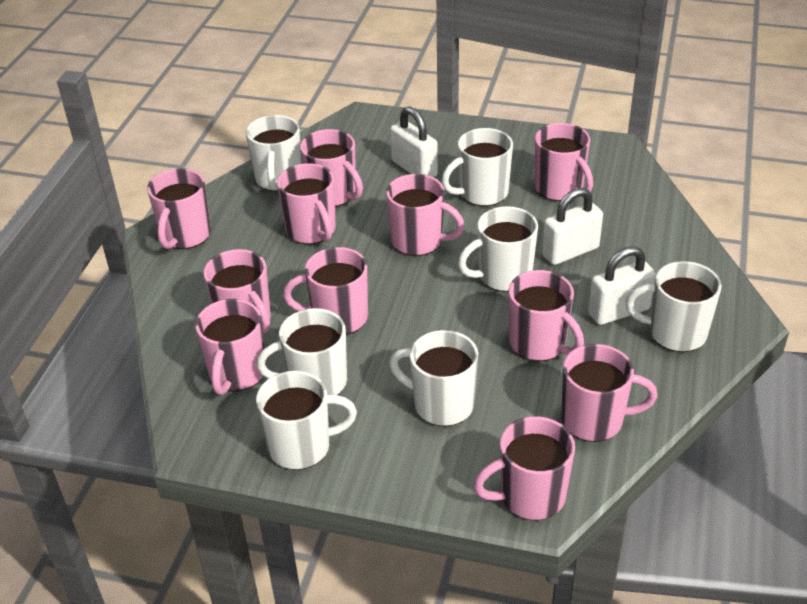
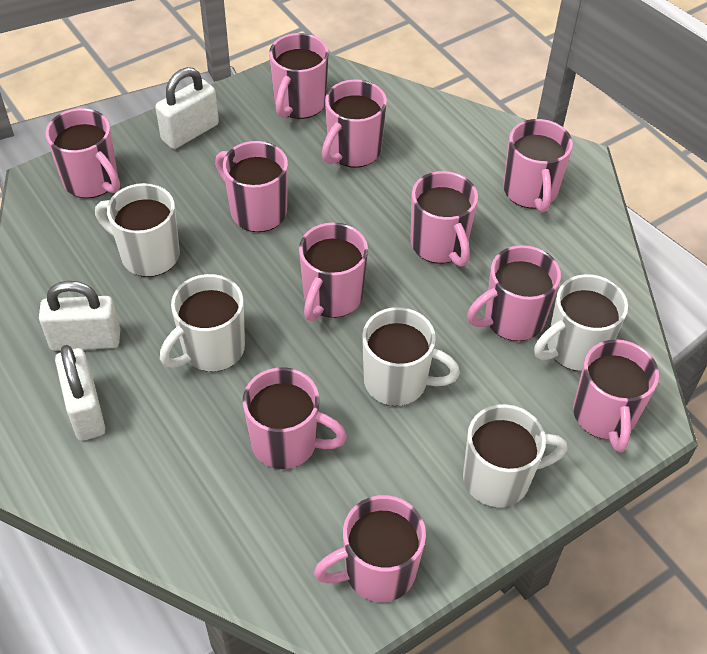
white mug: 7 -> 5

